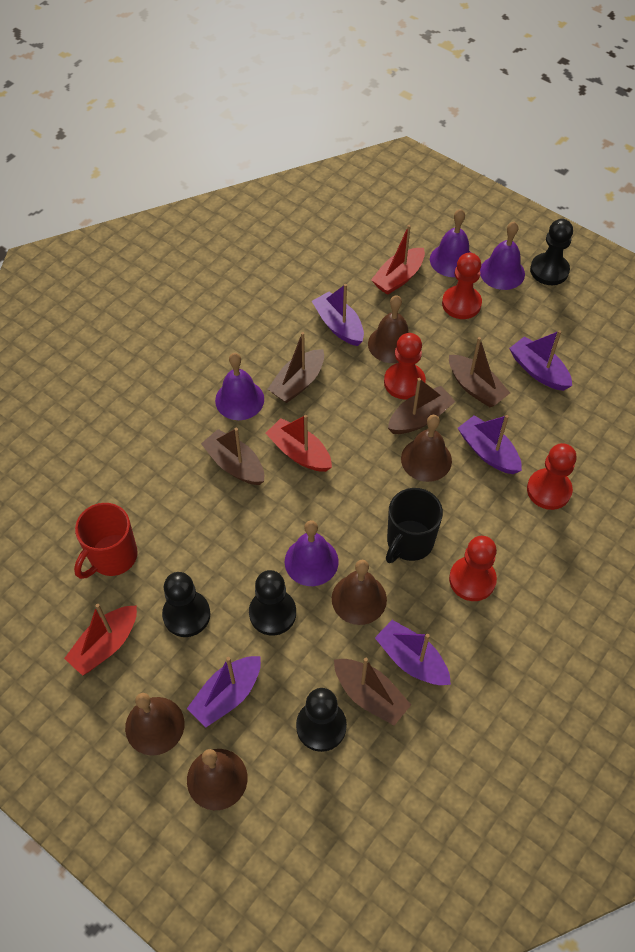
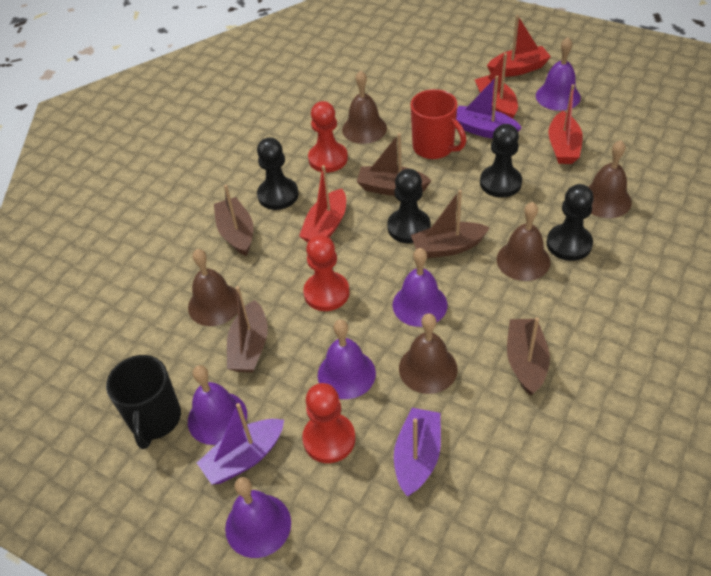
purple bell: 4 -> 5
purple boat: 5 -> 3
red boat: 3 -> 4
red pawn: 4 -> 3

